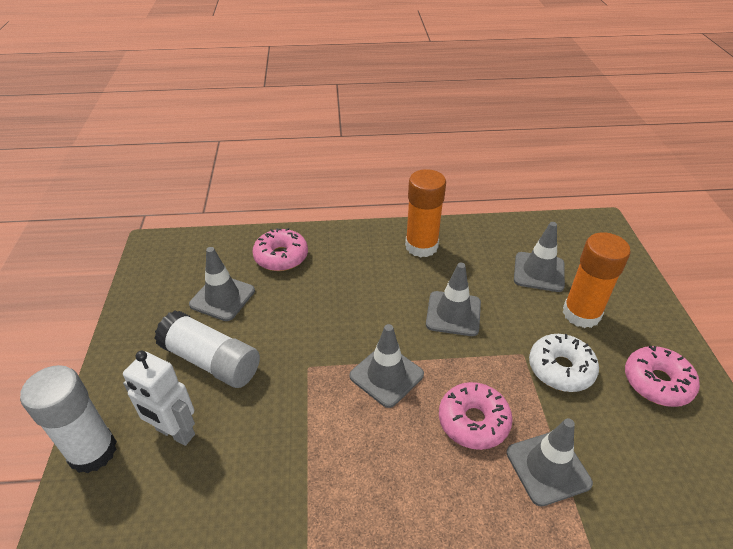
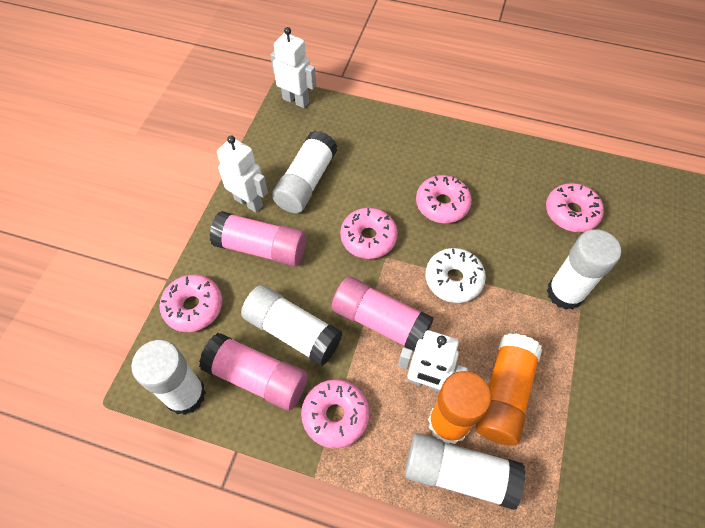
grey traffic cone: 5 -> 0
pink donut: 3 -> 5
pink glue stick: 0 -> 3
white glue stick: 2 -> 5
white robot: 1 -> 3

